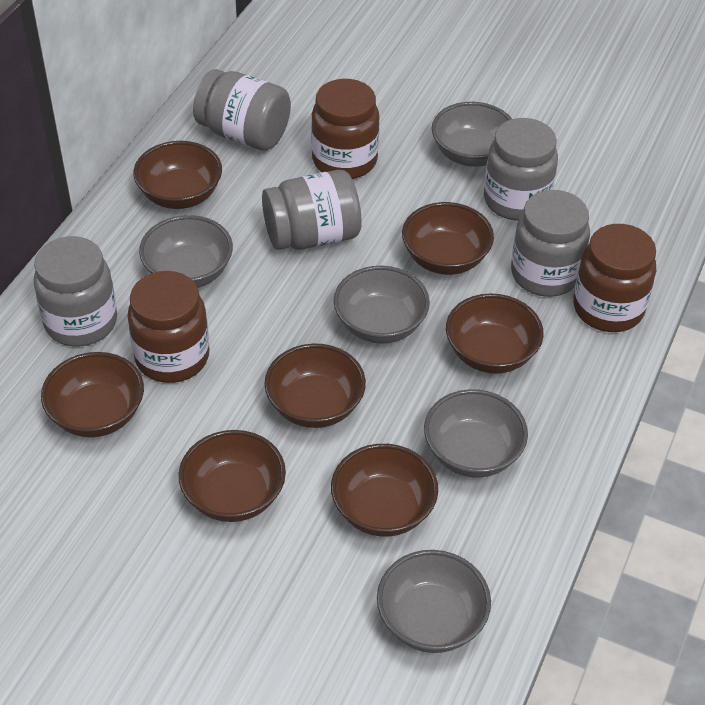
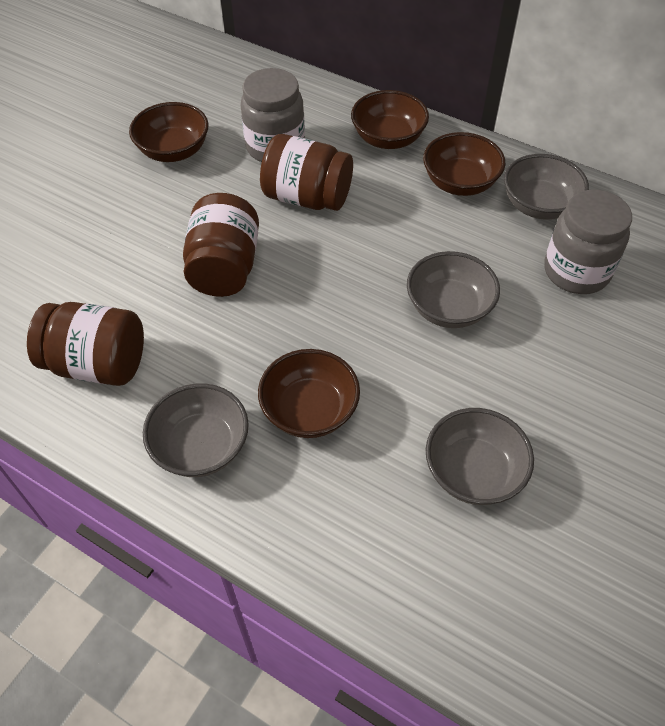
brown bowl: 7 -> 4
grey bowl: 5 -> 4
grey jar: 5 -> 2

